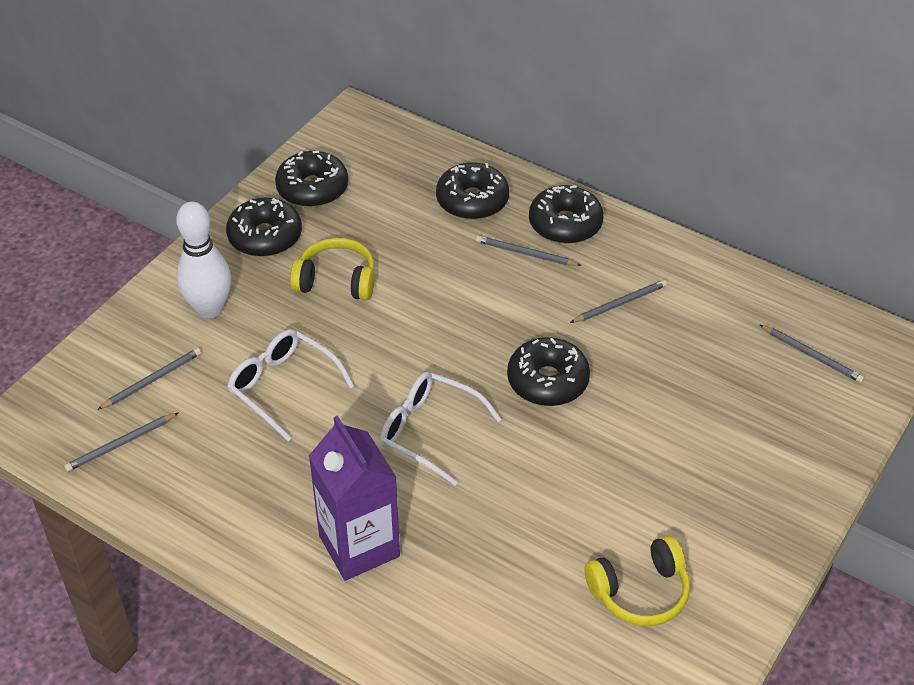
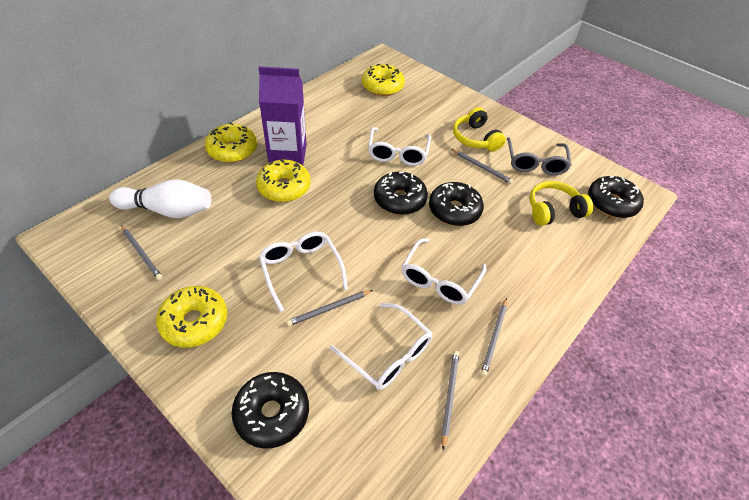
black donut: 5 -> 4
grey glasses: 0 -> 1
white glasses: 2 -> 4
yellow donut: 0 -> 4

